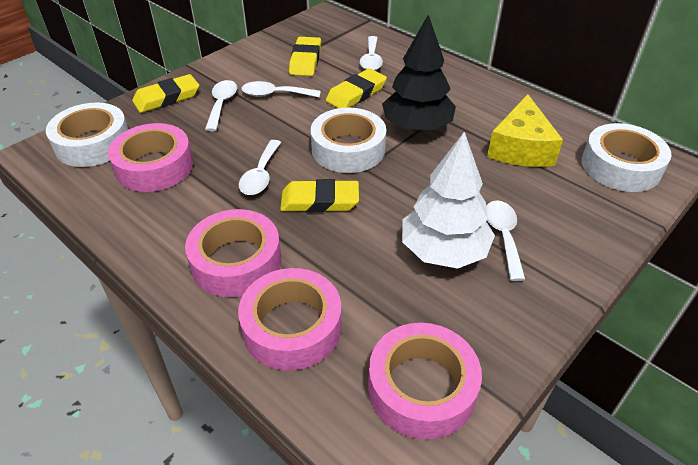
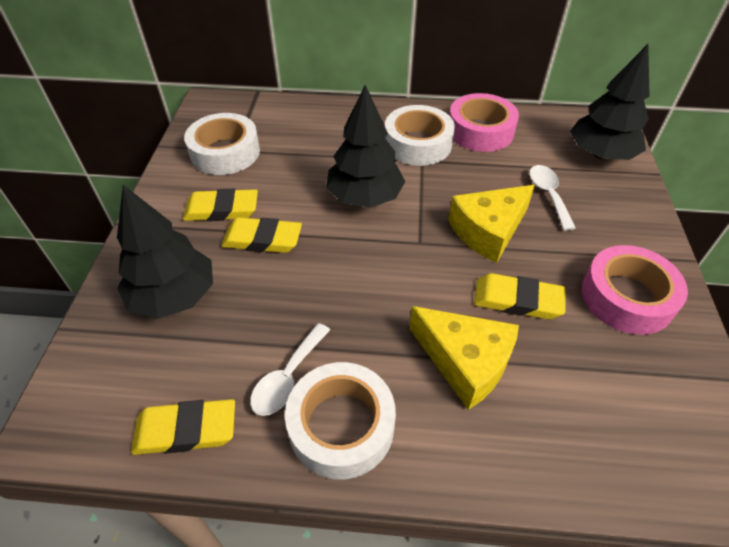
black tree: 1 -> 3
pink tape: 4 -> 2
white spoon: 5 -> 2
white tree: 1 -> 0
yellow cheese: 1 -> 2

